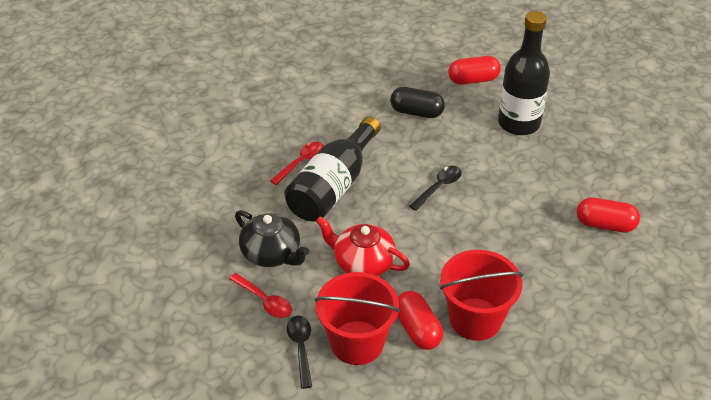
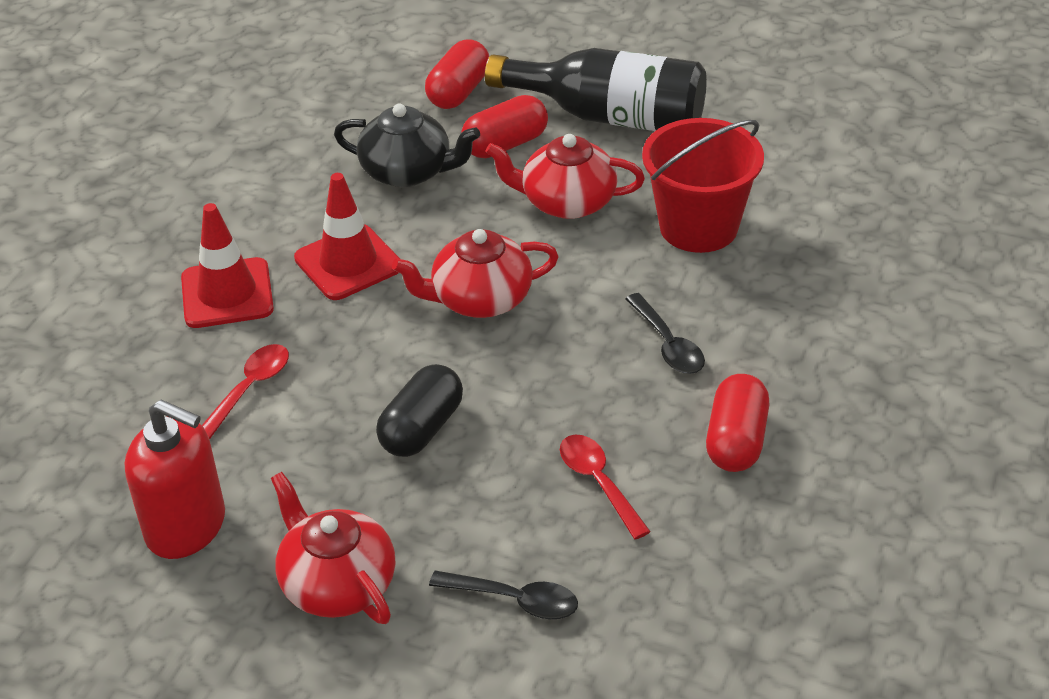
black bottle: 2 -> 1
red bucket: 2 -> 1
red soap dispenser: 0 -> 1
red teapot: 1 -> 3
red traffic cone: 0 -> 2

